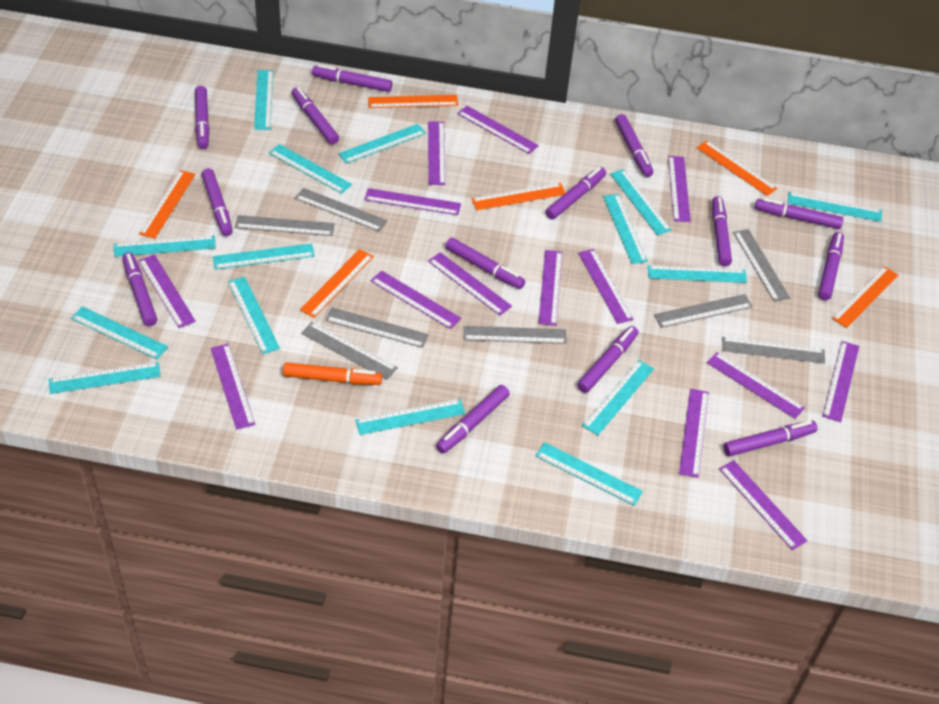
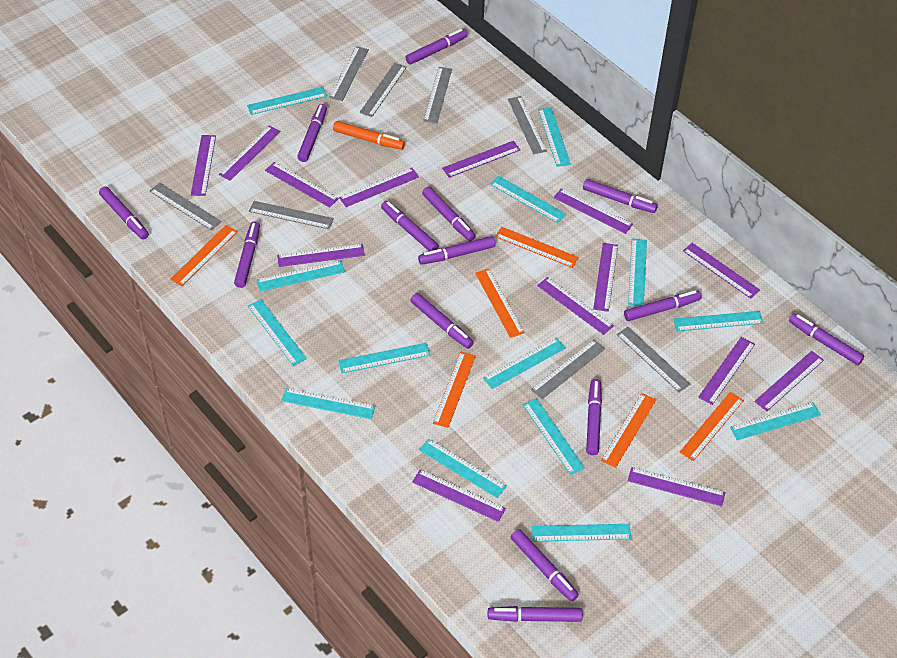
turquoise ruler: 15 -> 14

